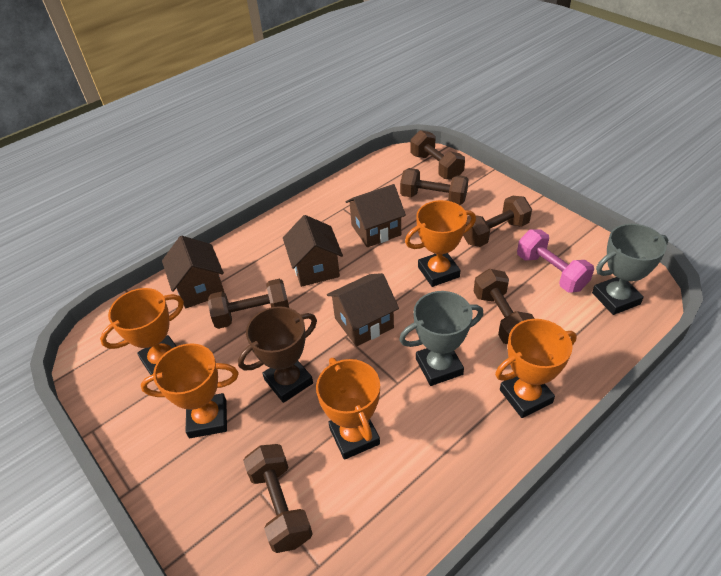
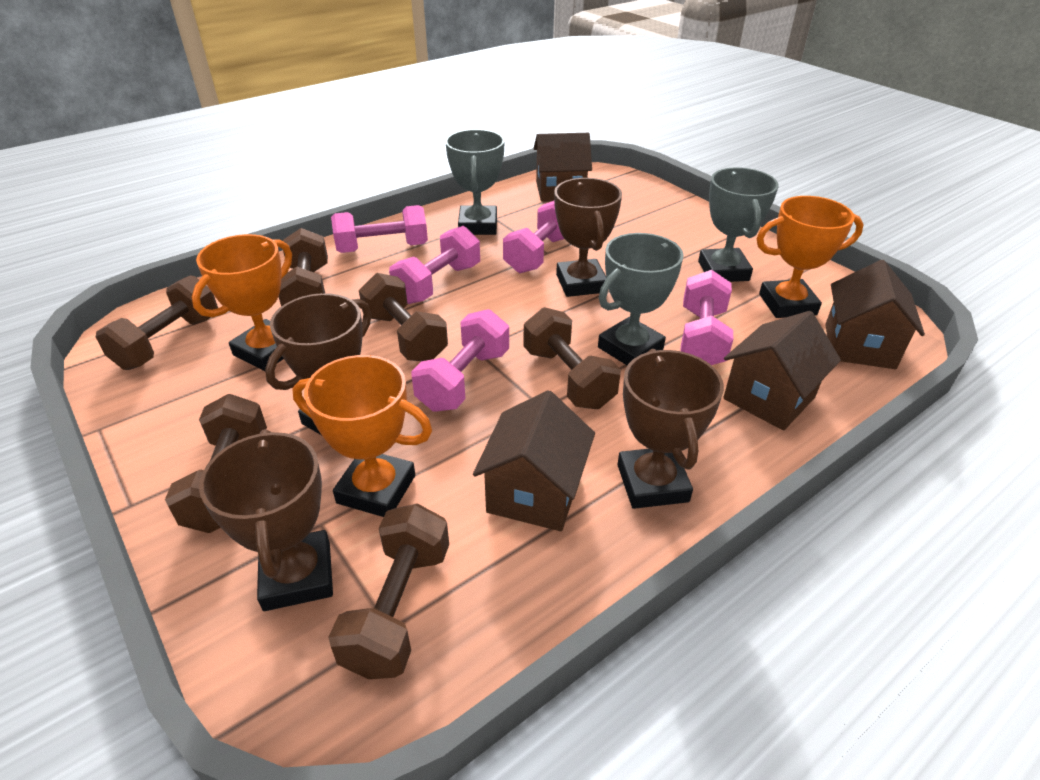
brown trophy: 1 -> 4
grey trophy: 2 -> 3
orange trophy: 5 -> 3
pink dumbbell: 1 -> 5

